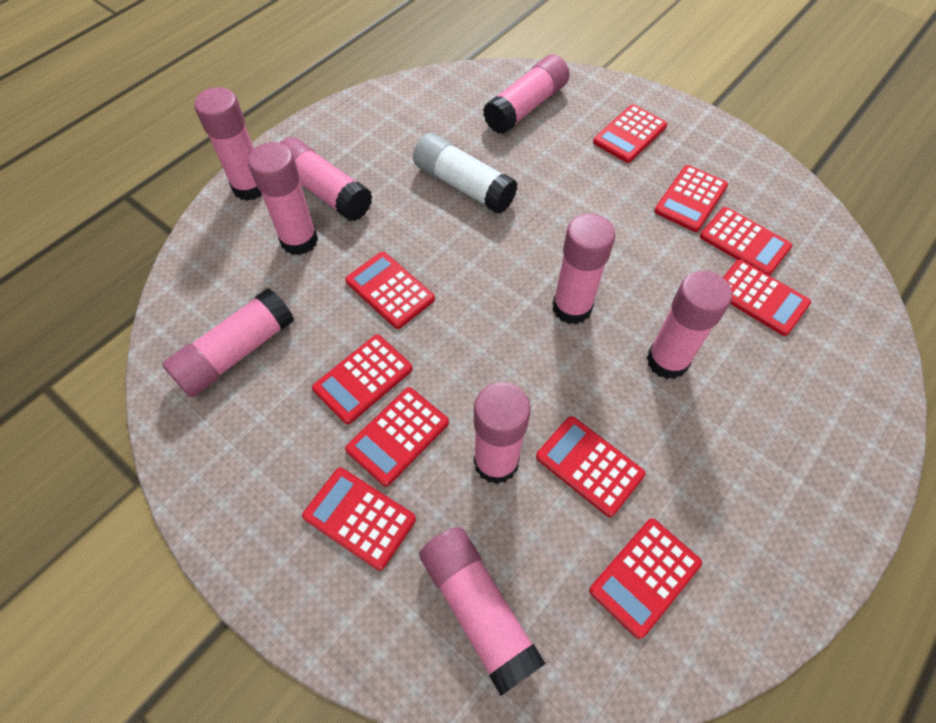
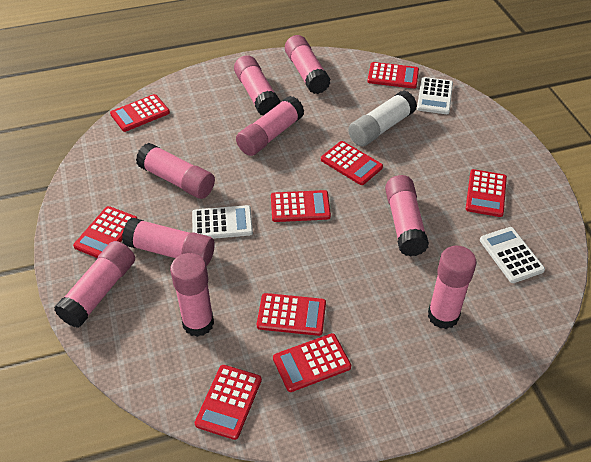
red calculator: 10 -> 9
white calculator: 0 -> 3

